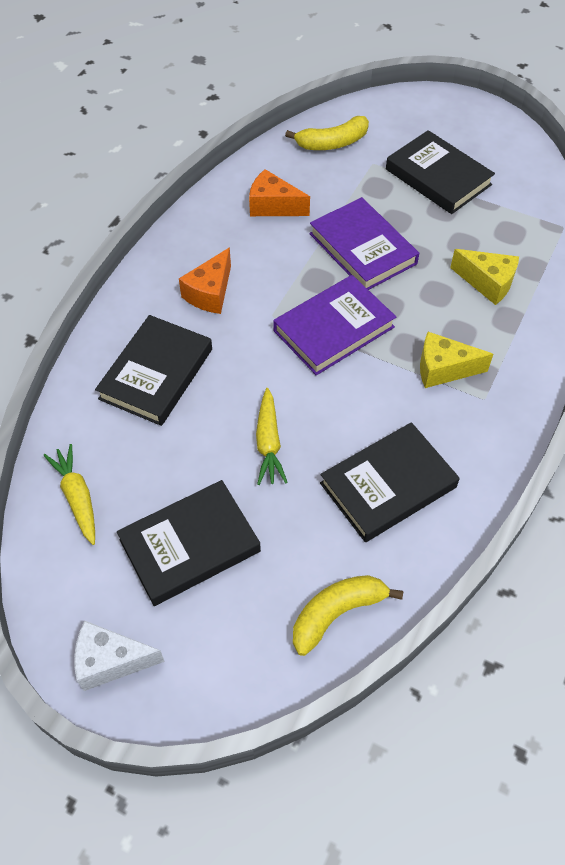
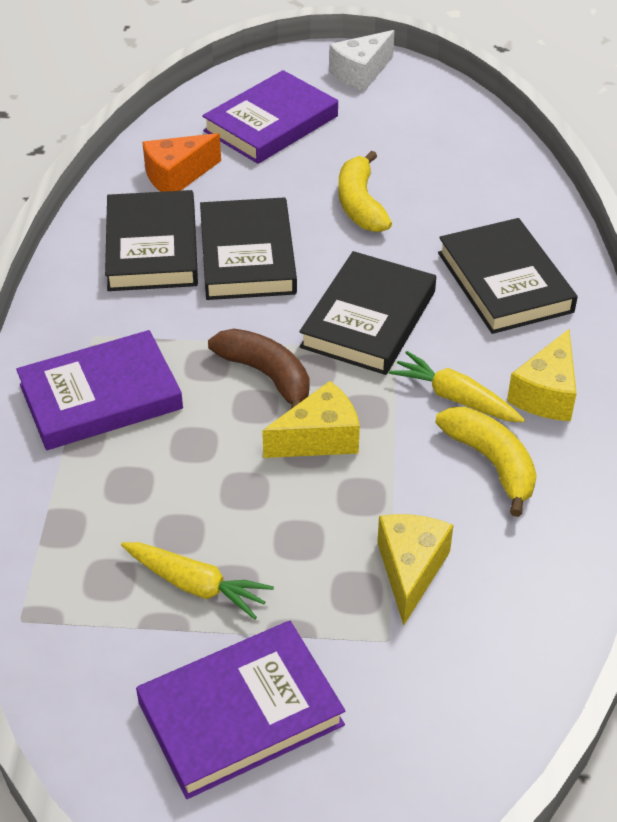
brown banana: 0 -> 1
orange cheese: 2 -> 1
purple book: 2 -> 3
yellow cheese: 2 -> 3

